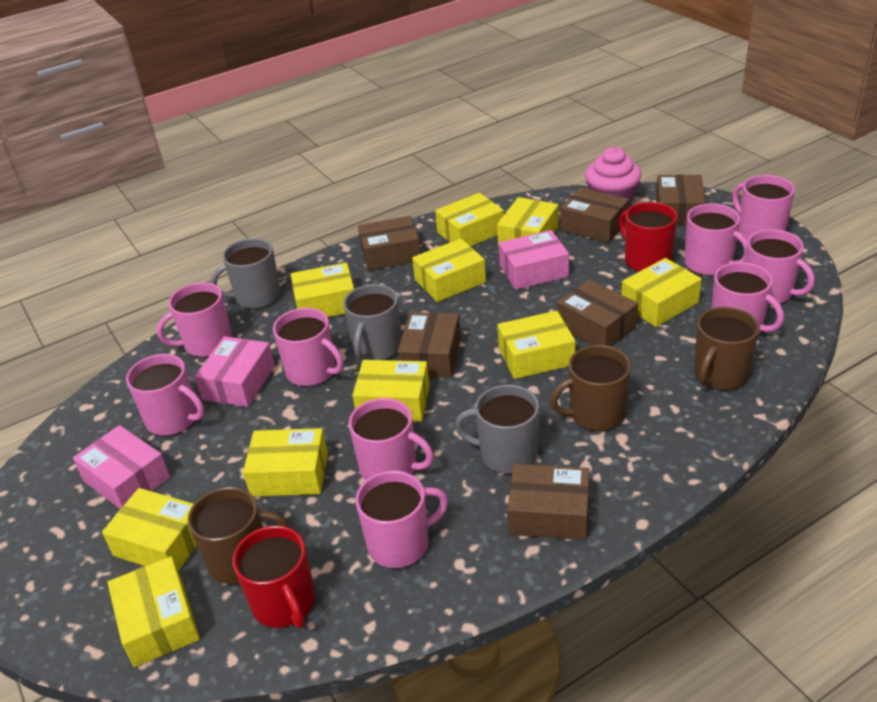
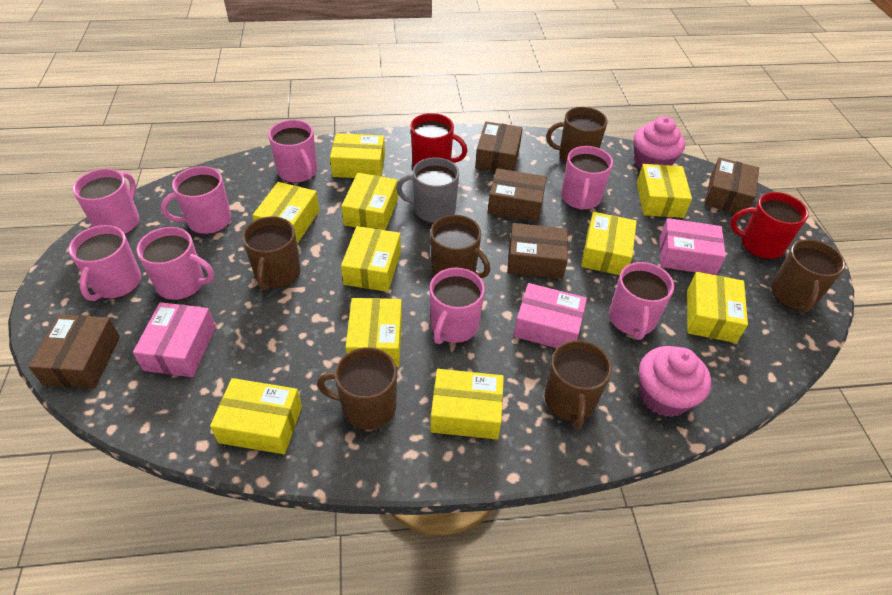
brown box: 6 -> 5
brown mug: 3 -> 6
grey mug: 3 -> 1
pink cupcake: 1 -> 2
pink mug: 9 -> 8

